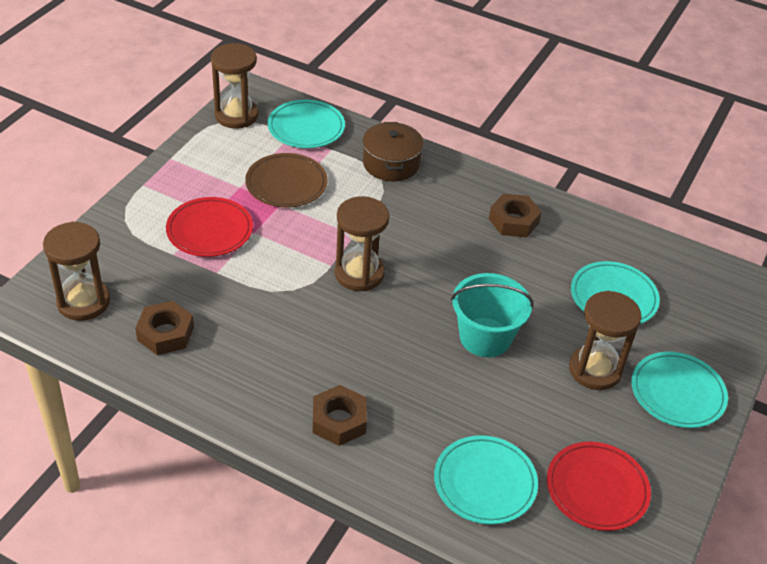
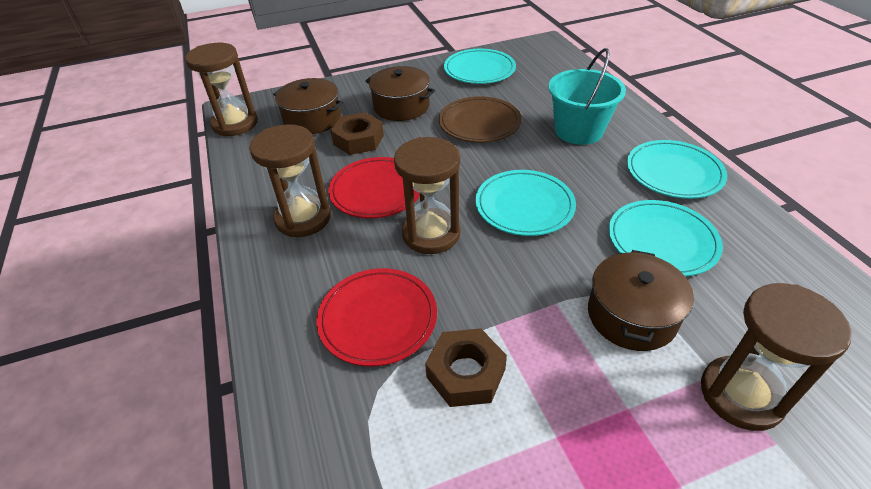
brown nut: 3 -> 2
brown pot: 1 -> 3

